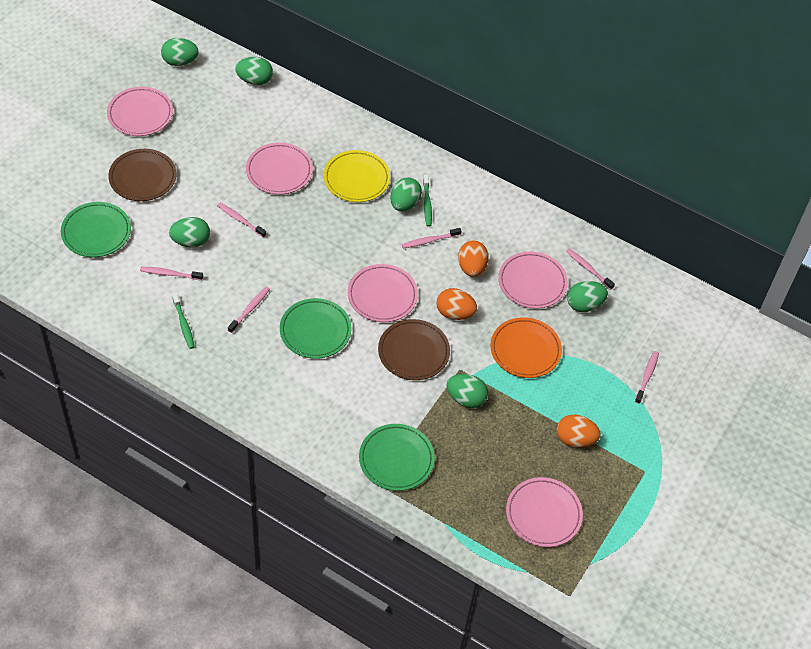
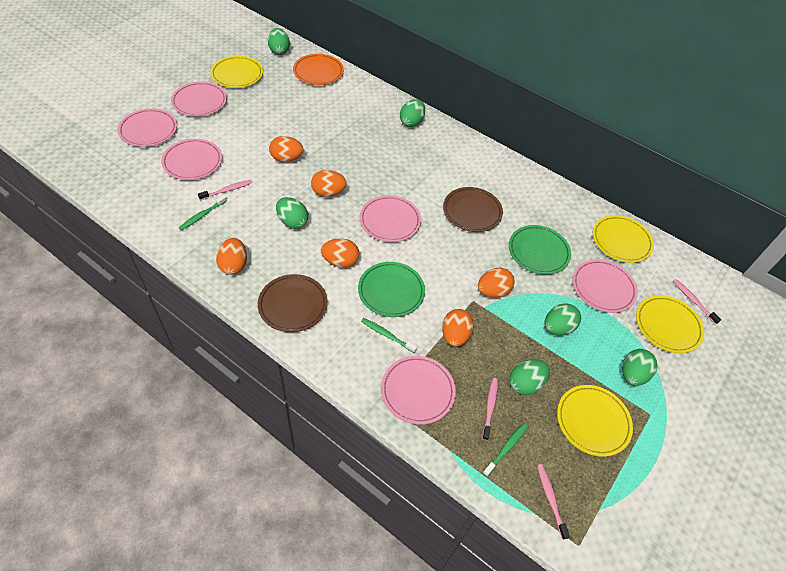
green plate: 3 -> 2
green toothbrush: 2 -> 3
orange egg: 3 -> 6
pink plate: 5 -> 6
pink toothbrush: 6 -> 4
yellow plate: 1 -> 4

